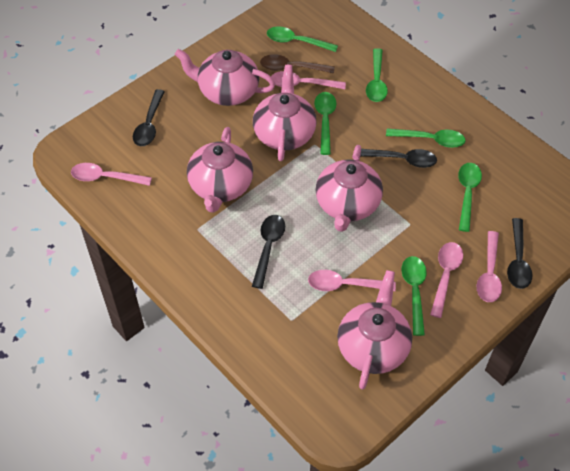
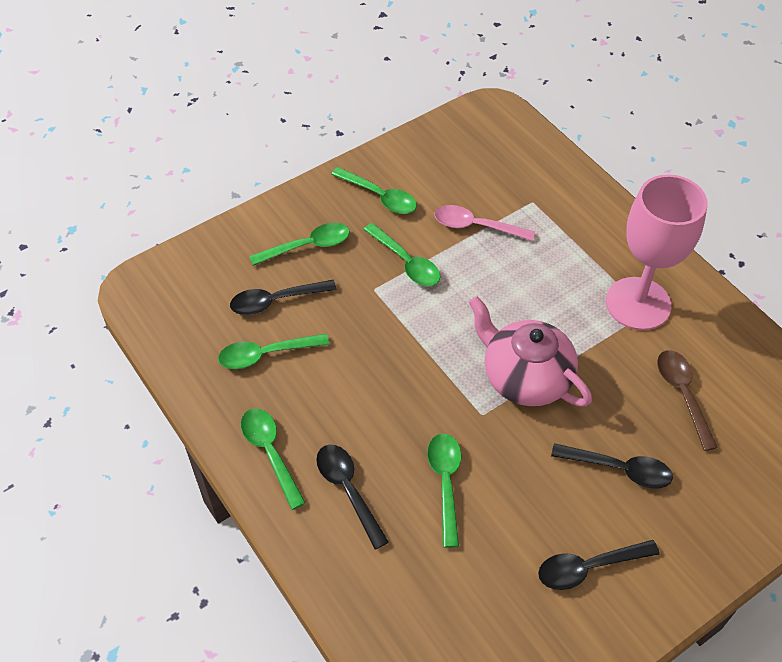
pink goblet: 0 -> 1
pink spoon: 5 -> 1
pink teapot: 5 -> 1

